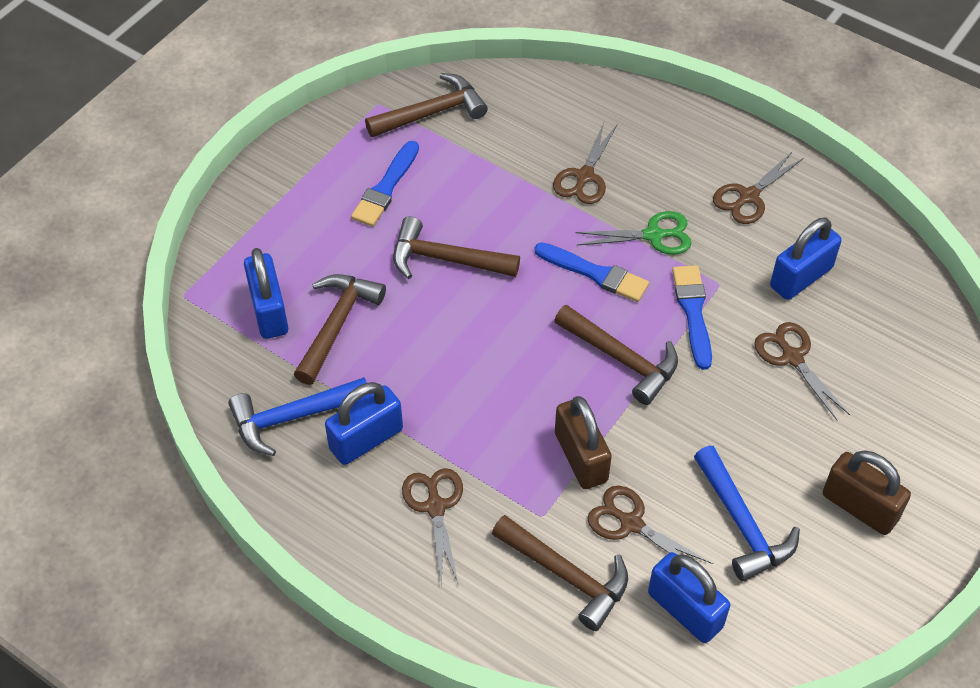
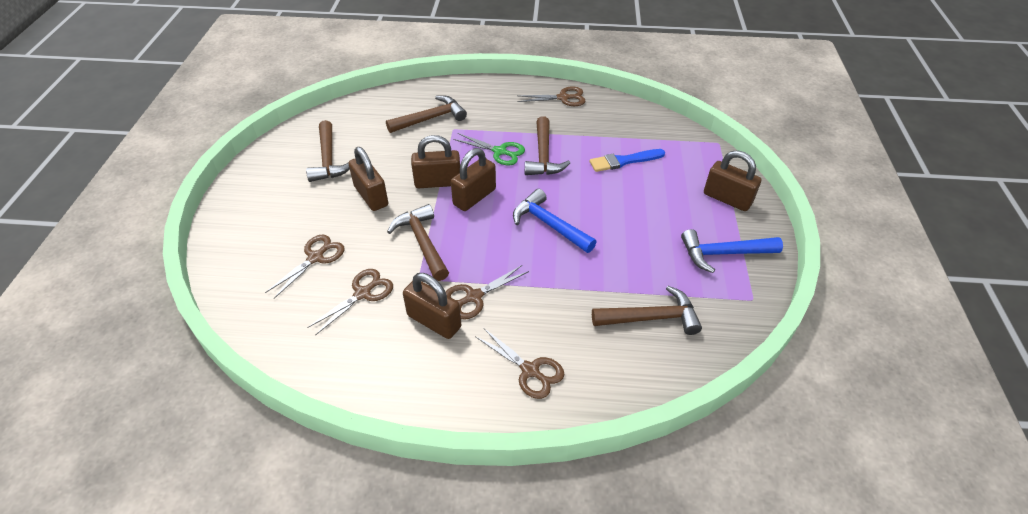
blue brush: 3 -> 1
blue padlock: 4 -> 0
brown padlock: 2 -> 5

